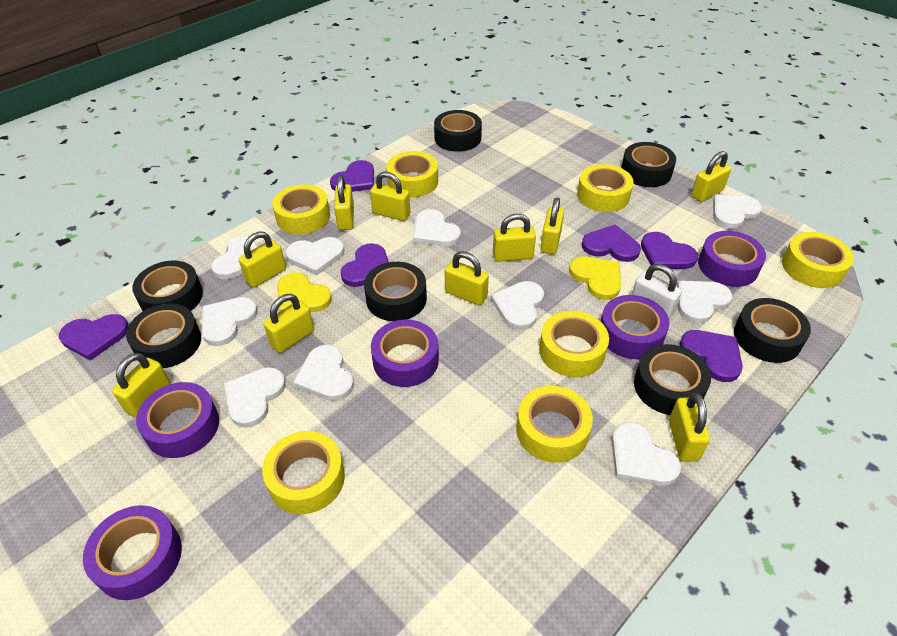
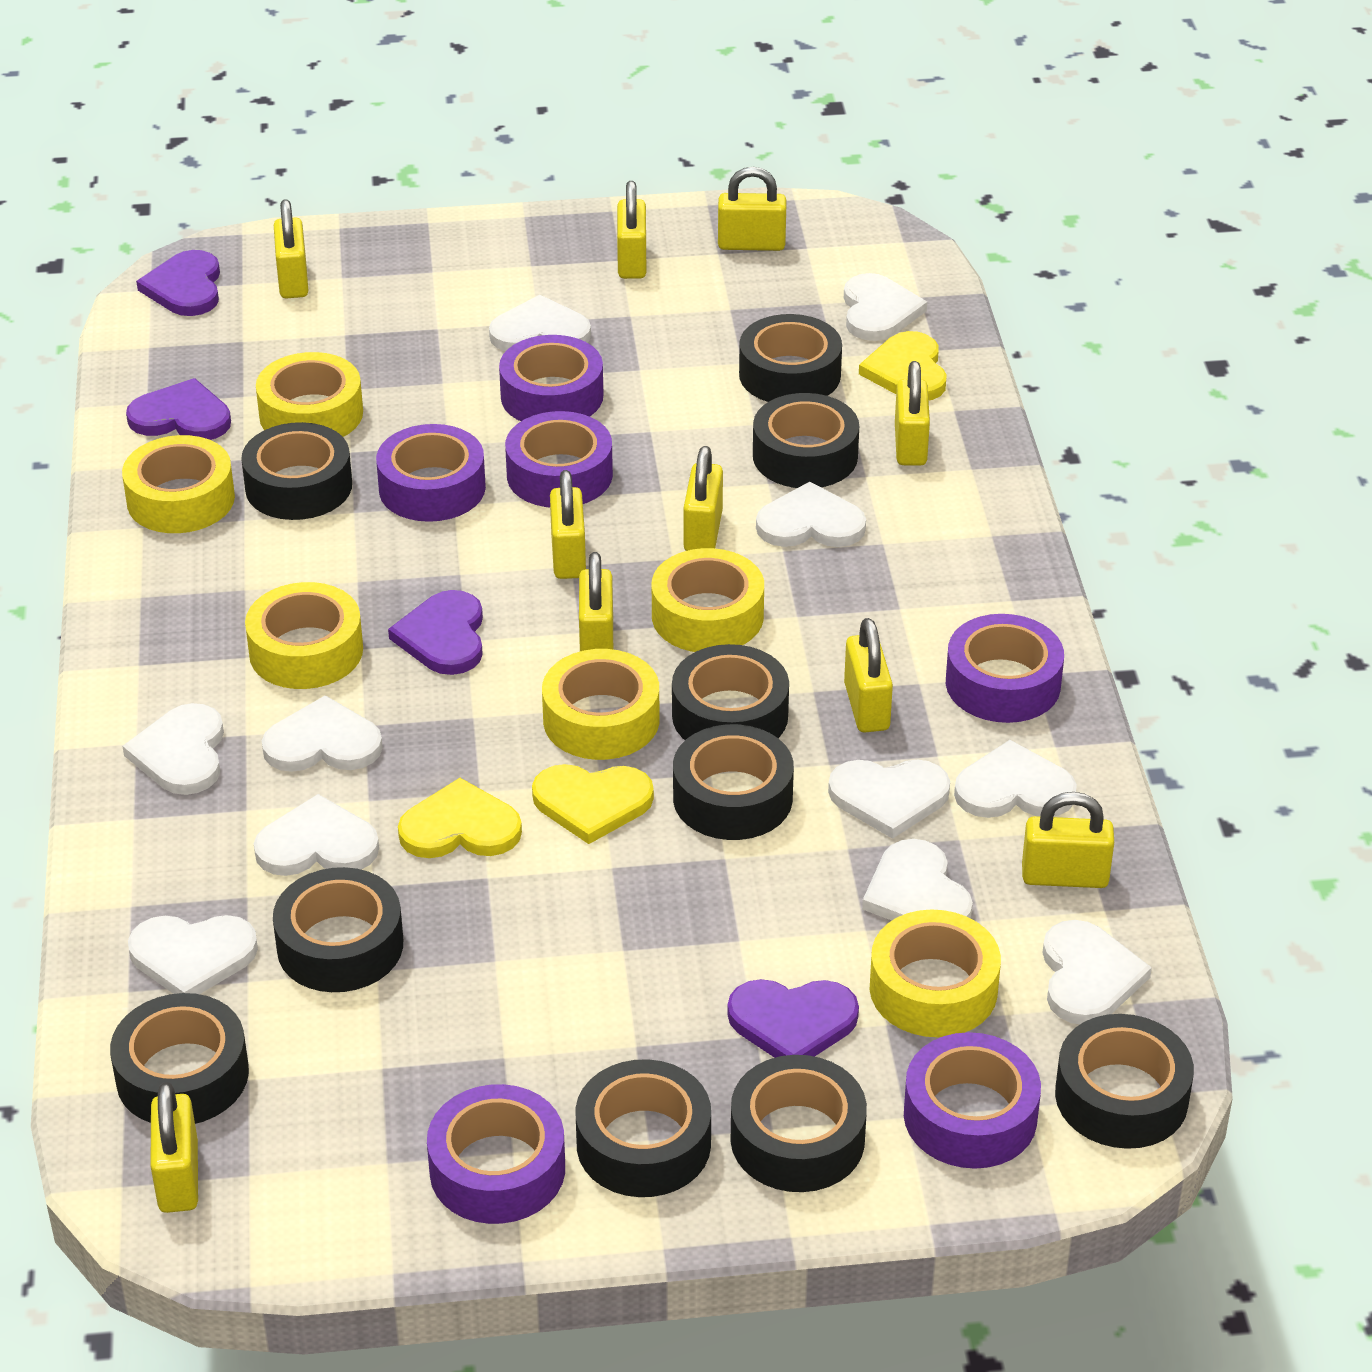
black tape: 7 -> 10
purple heart: 6 -> 4
purple tape: 5 -> 6
white heart: 10 -> 11
white padlock: 1 -> 0
yellow heart: 2 -> 3
yellow tape: 7 -> 6

